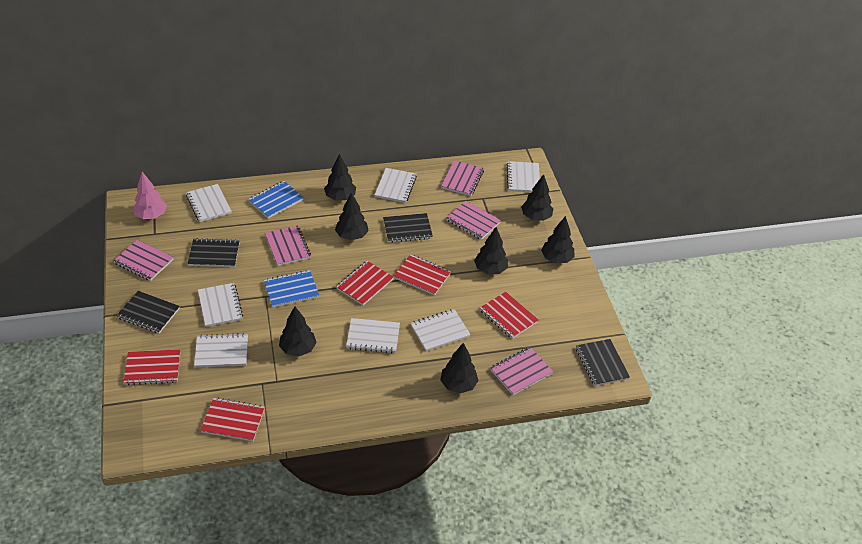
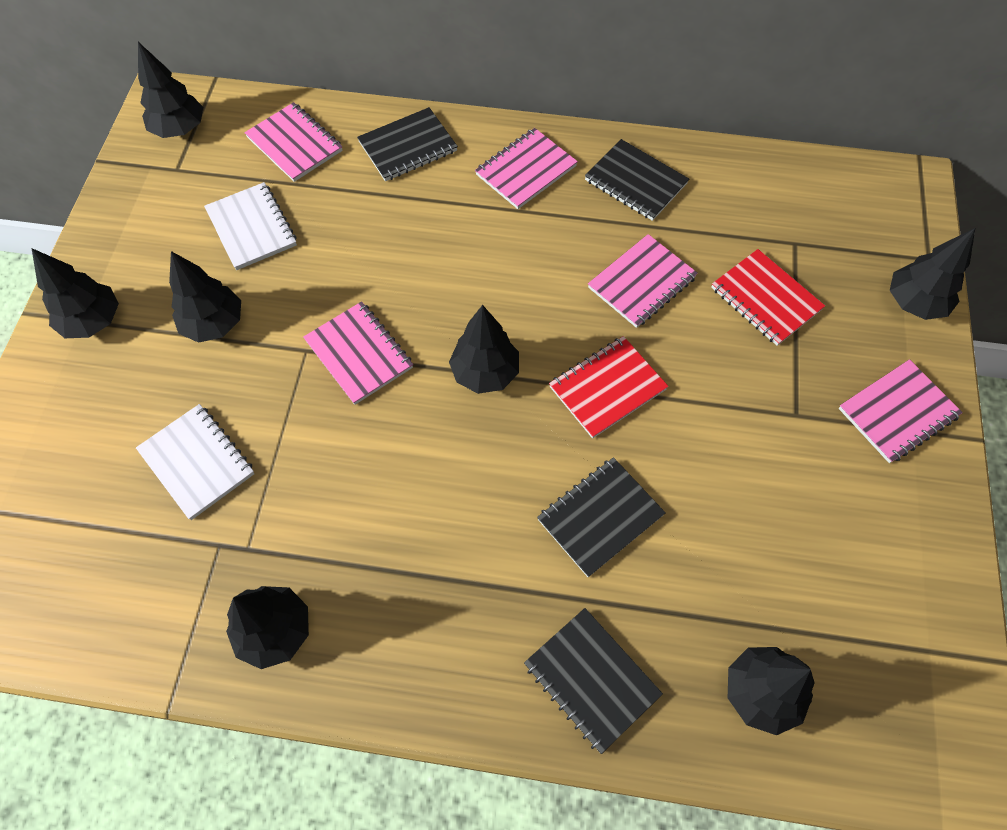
blue notebook: 2 -> 0
pink tree: 1 -> 0
red notebook: 5 -> 2
white notebook: 7 -> 2

